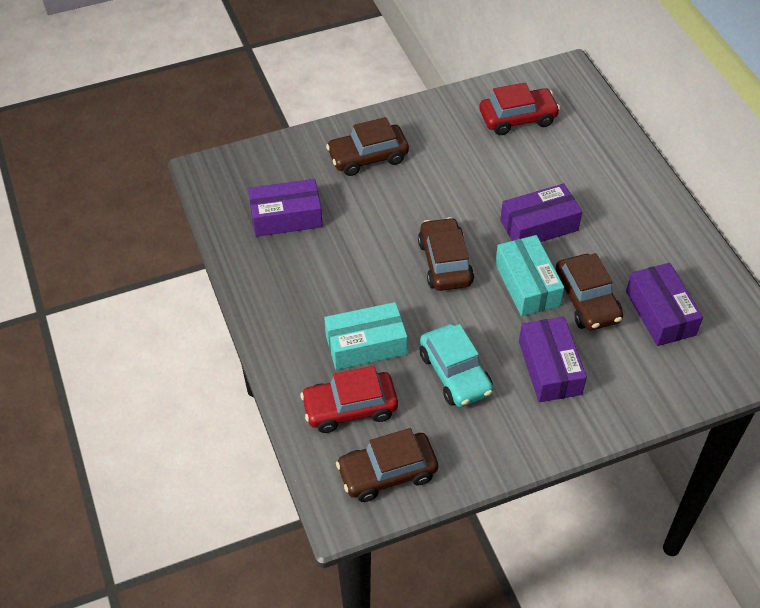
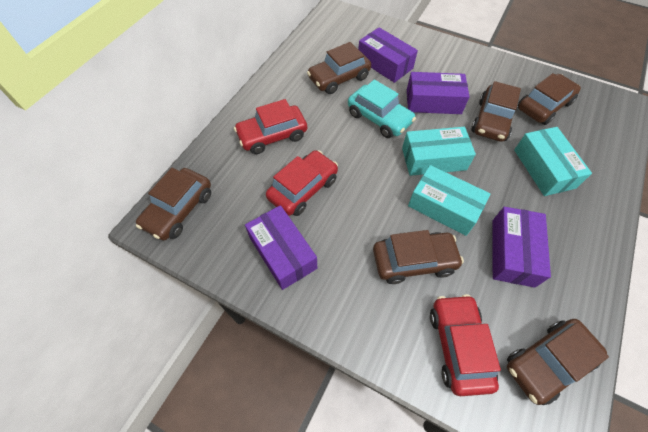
brown car: 4 -> 6
red car: 2 -> 3
turquoise box: 2 -> 3

